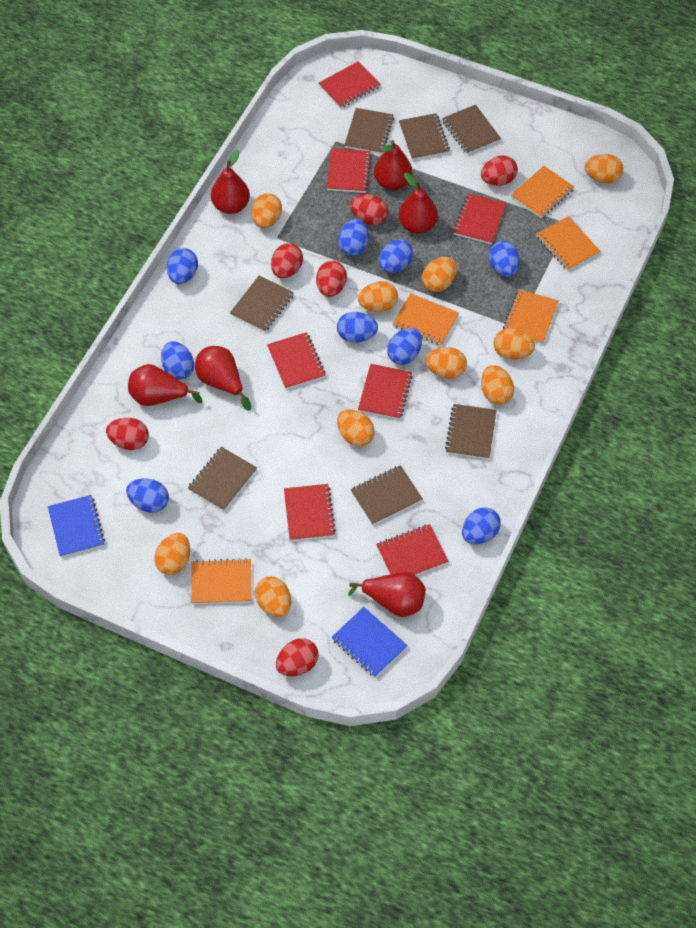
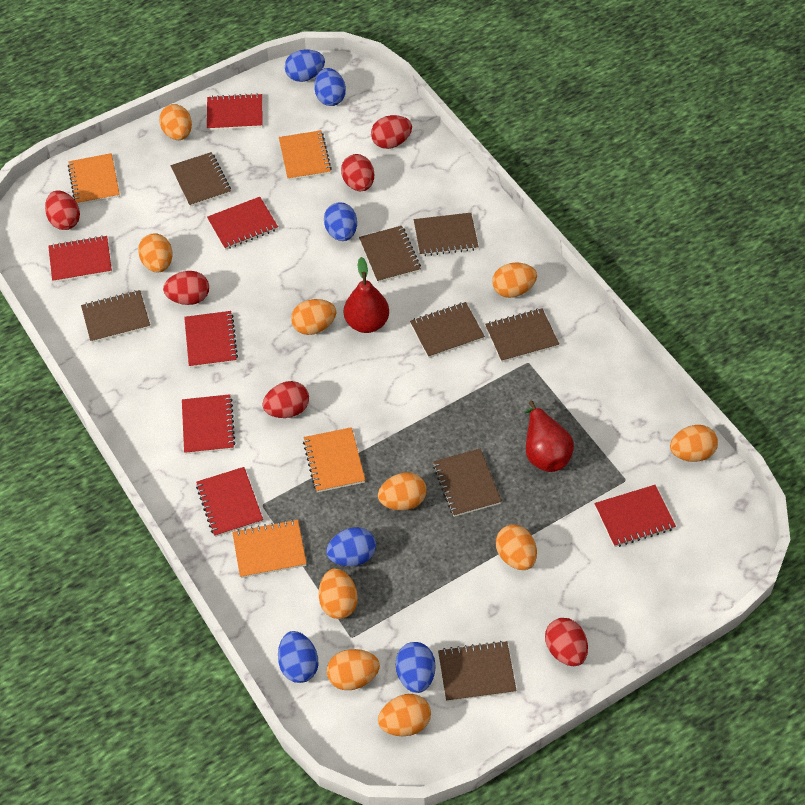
blue egg: 9 -> 6
blue notebook: 2 -> 0
brown notebook: 7 -> 8
orange notebook: 5 -> 4
red pear: 6 -> 2

